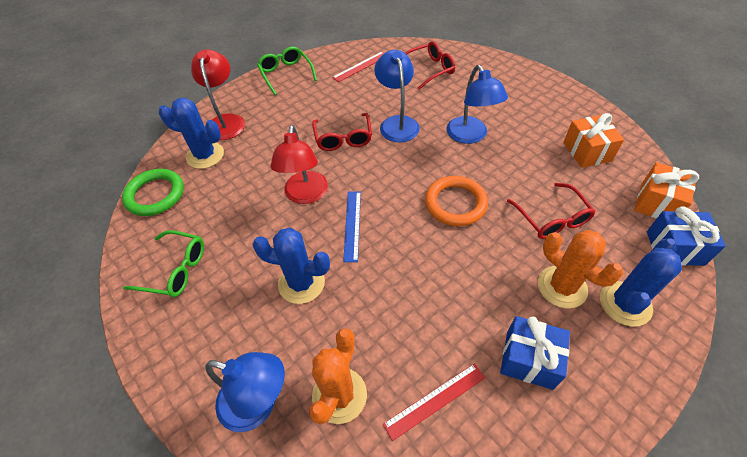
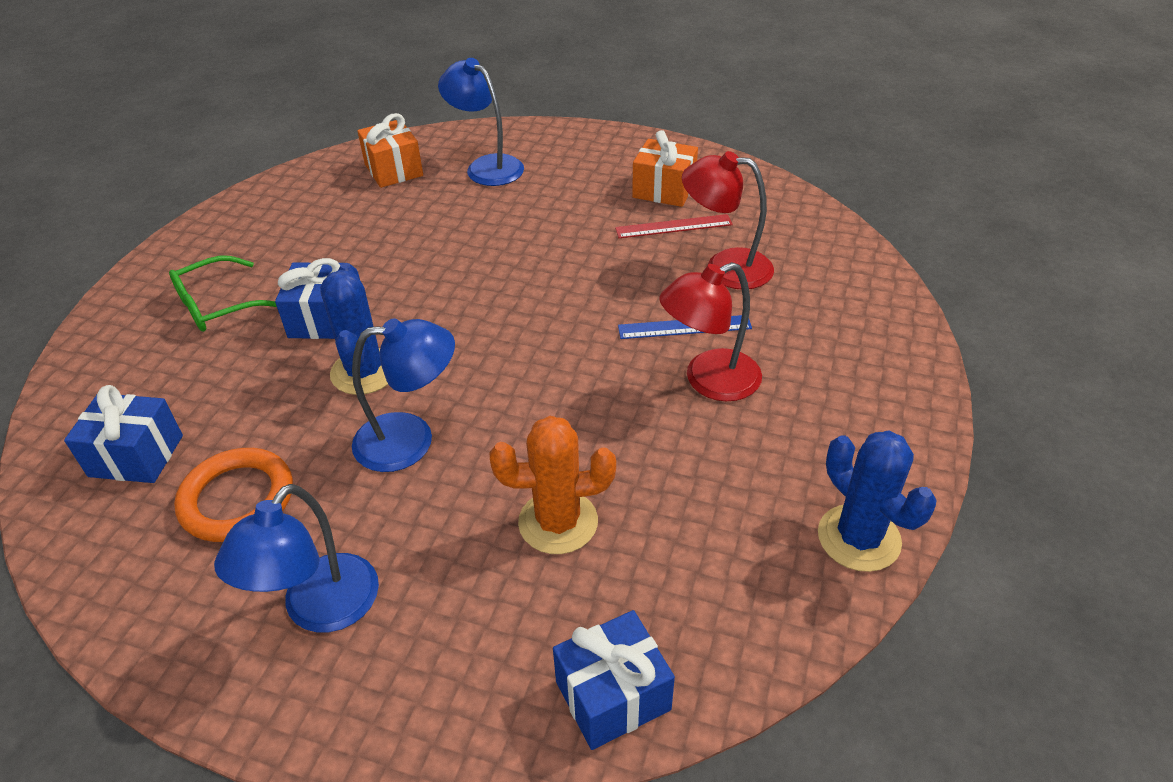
blue cactus: 3 -> 2
blue gift: 2 -> 3
green glasses: 2 -> 1
green ring: 1 -> 0
orange cactus: 2 -> 1
red glasses: 3 -> 0
red ruler: 2 -> 1

